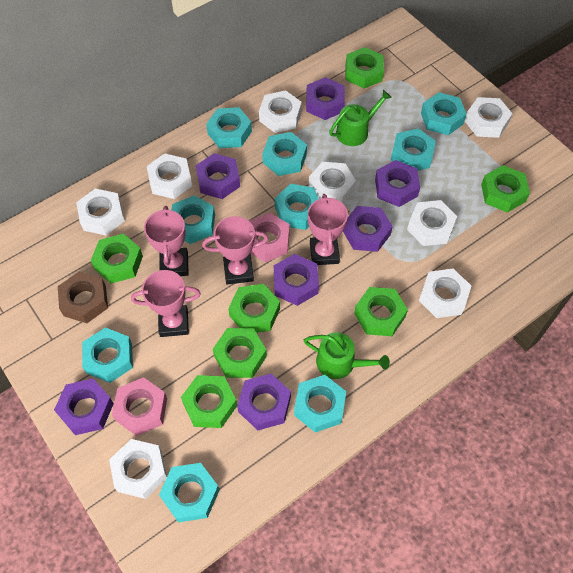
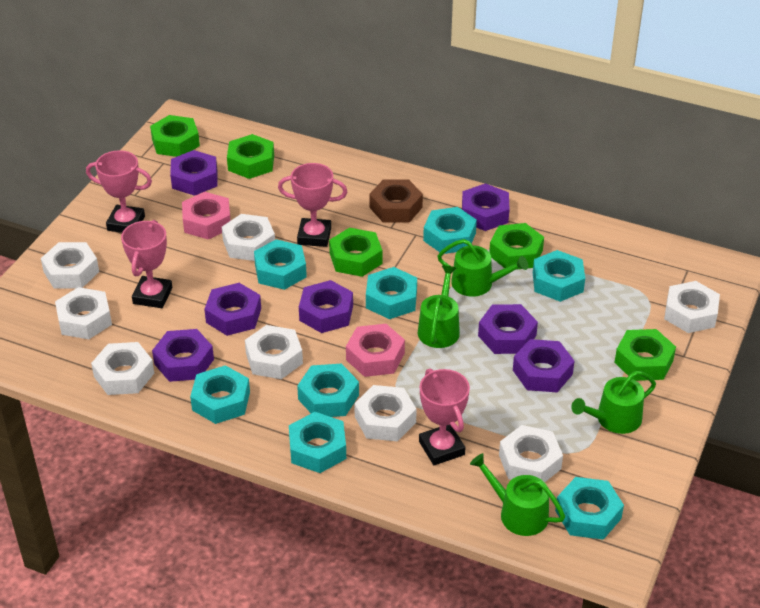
green nut: 7 -> 5
green watering can: 2 -> 4
turquoise nut: 9 -> 8

